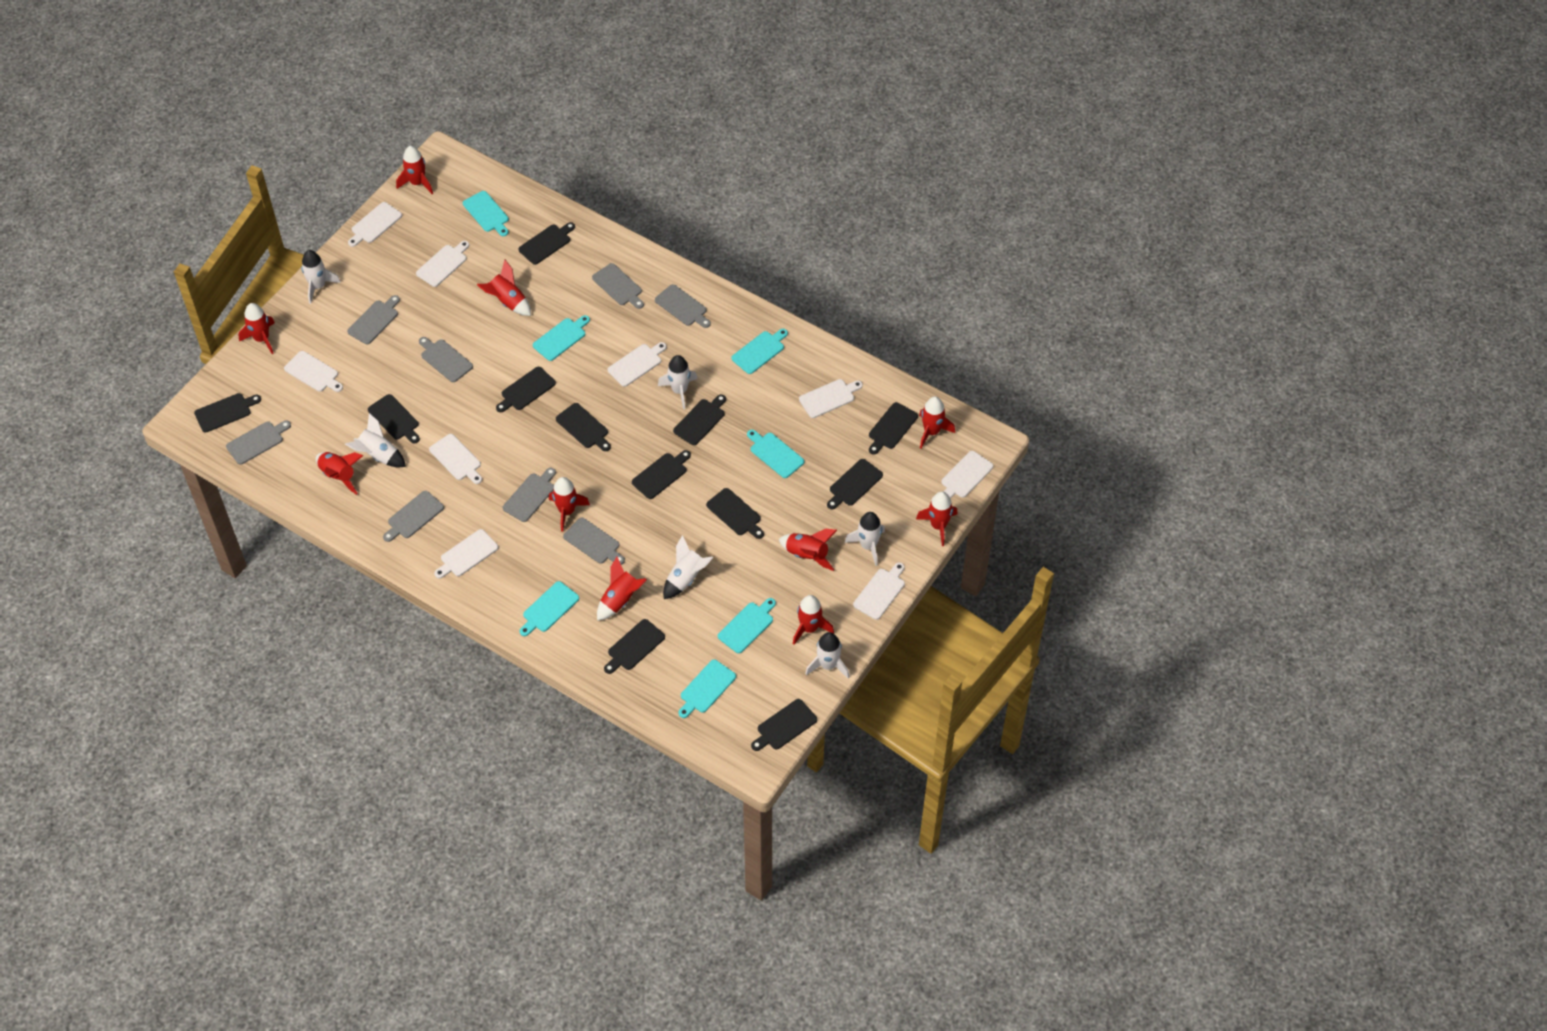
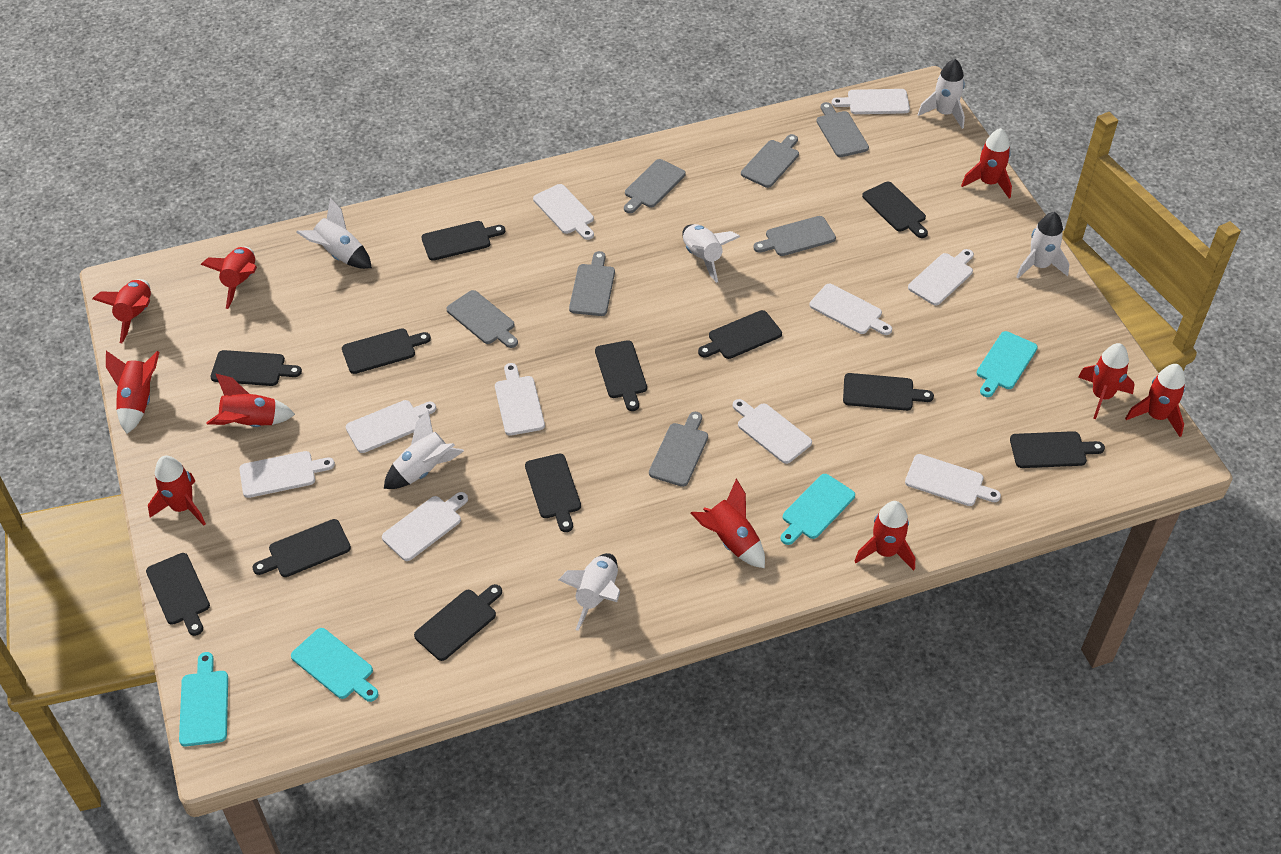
grey cutting board: 8 -> 7
turquoise cutting board: 7 -> 4
white cutting board: 9 -> 10

